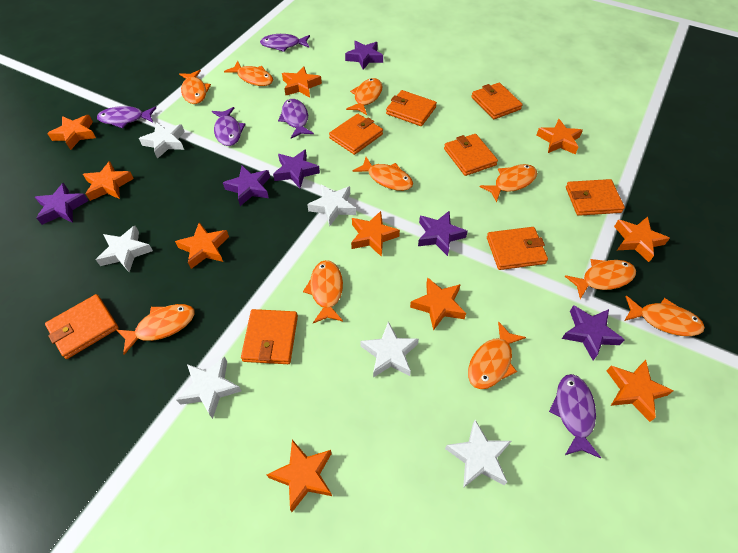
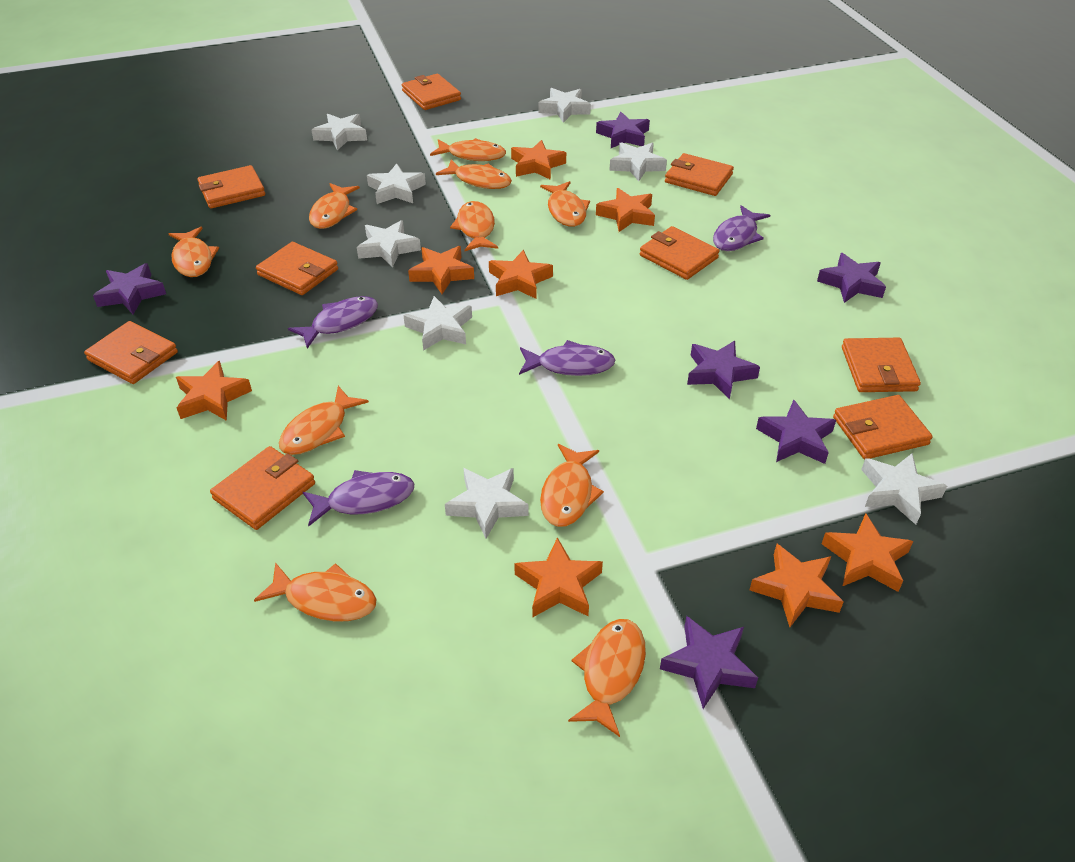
orange star: 10 -> 8
orange wallet: 8 -> 9
purple fish: 5 -> 4
white star: 6 -> 8

